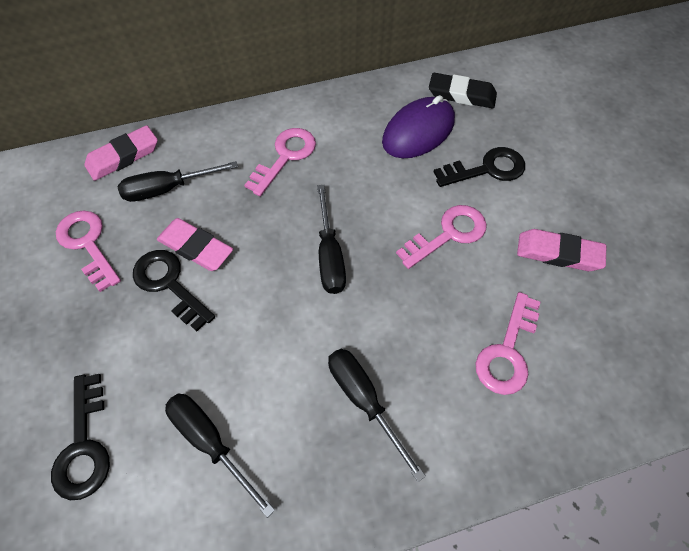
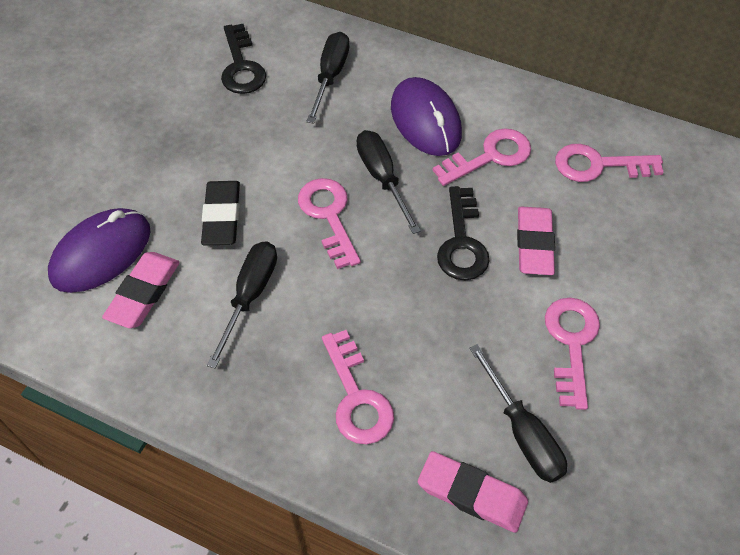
black key: 3 -> 2
pink key: 4 -> 5
purple mouse: 1 -> 2

